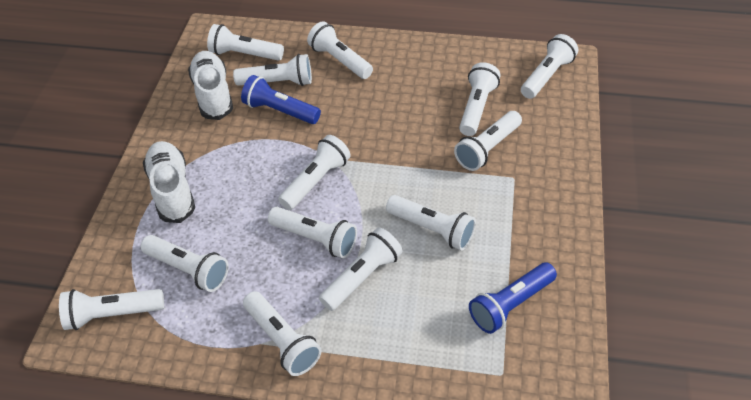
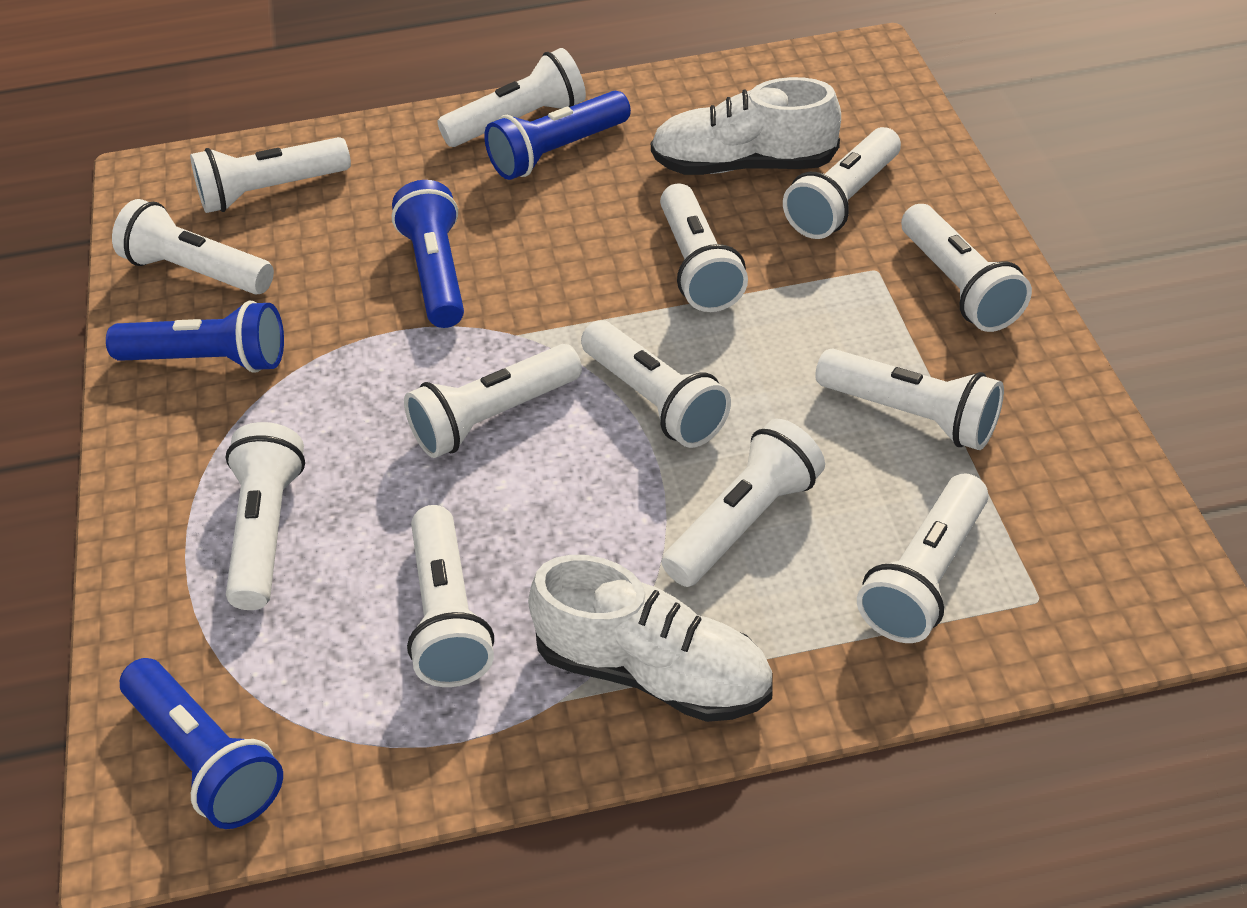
blue flashlight: 2 -> 4

